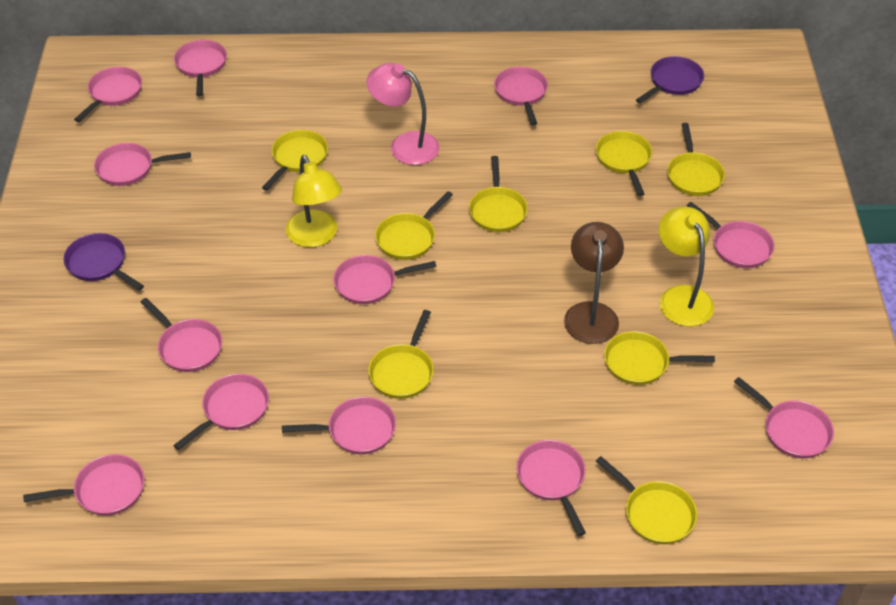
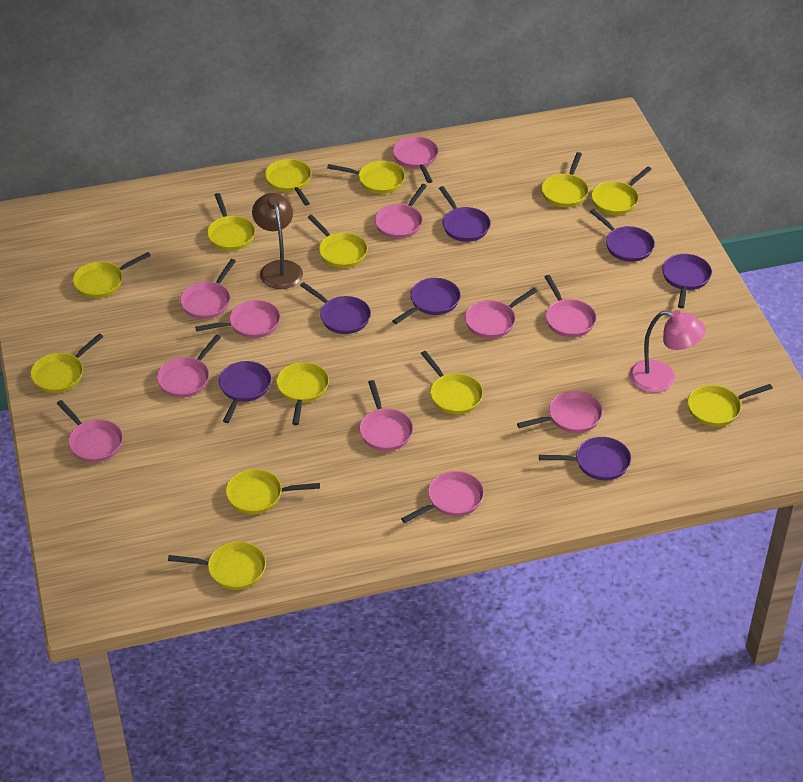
pink pan: 12 -> 11
purple pan: 2 -> 7
yellow lamp: 2 -> 0
yellow pan: 8 -> 13

